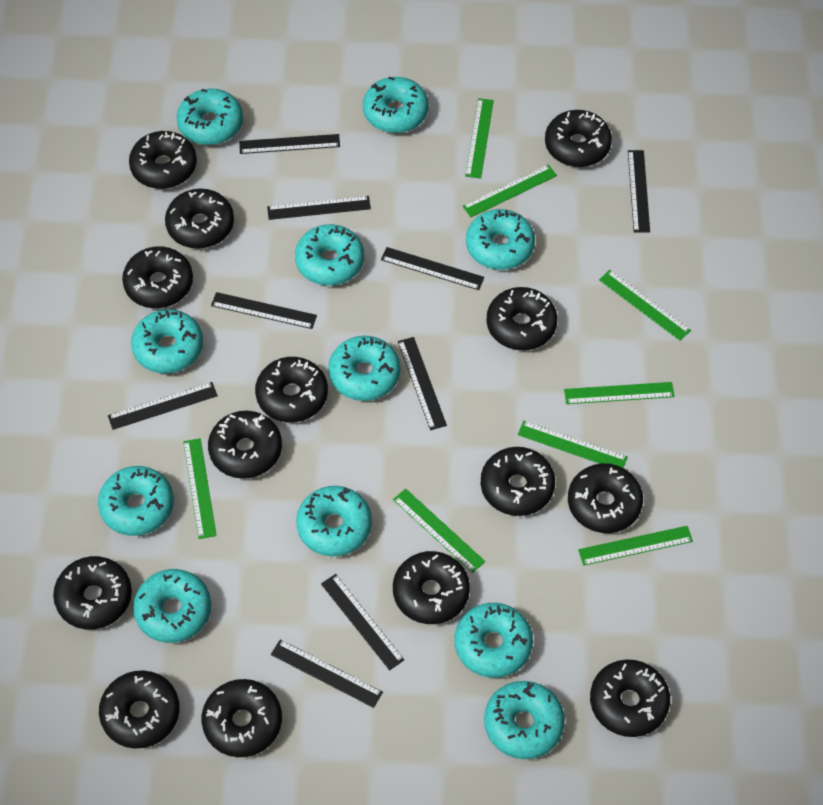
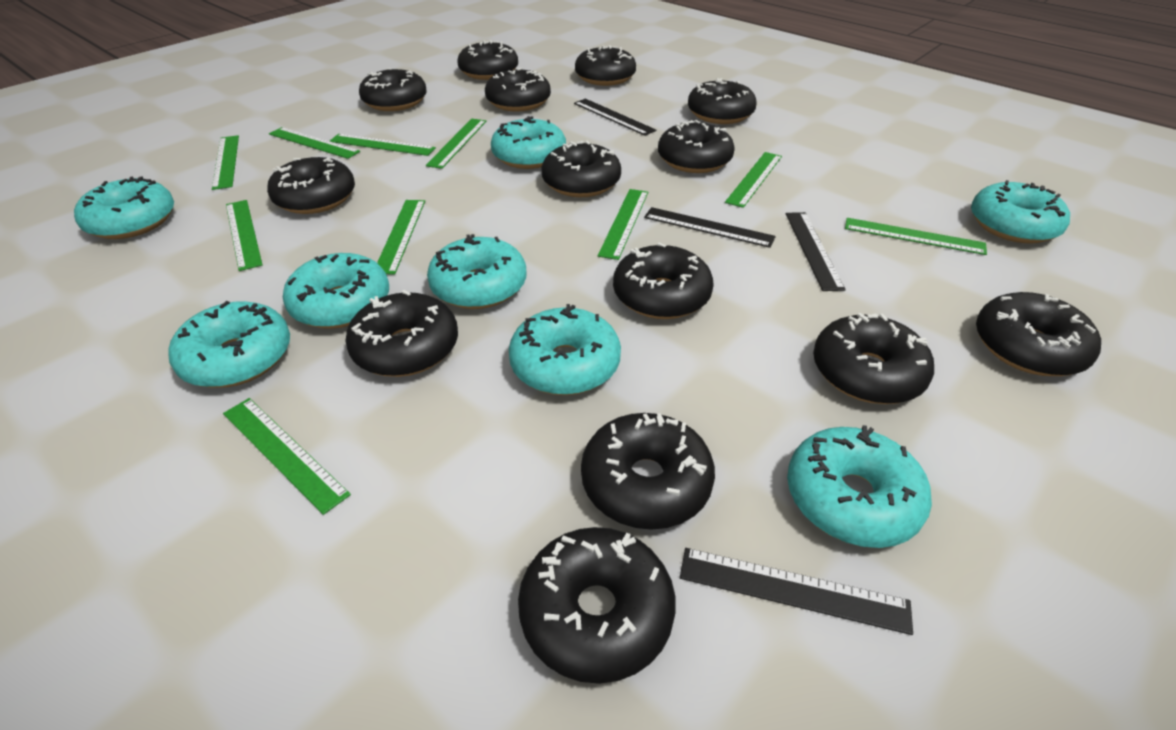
black ruler: 9 -> 4
green ruler: 8 -> 10
turquoise donut: 11 -> 8

